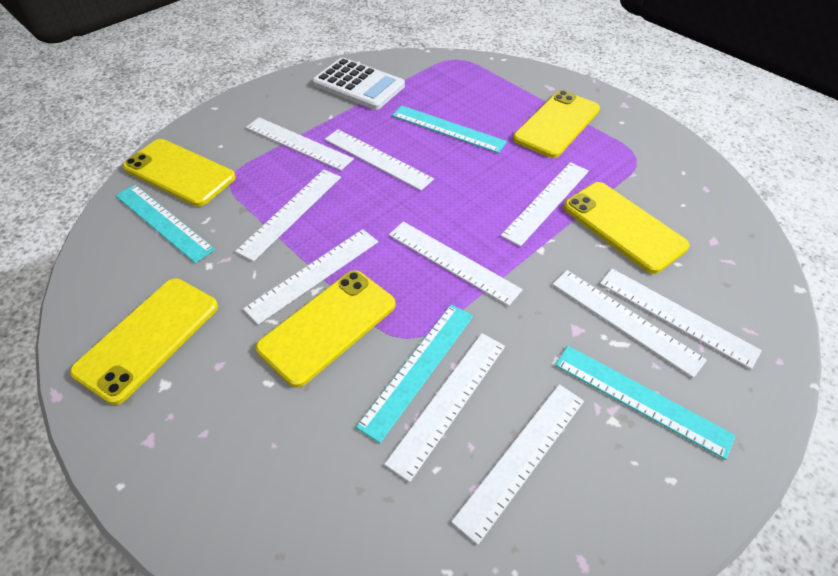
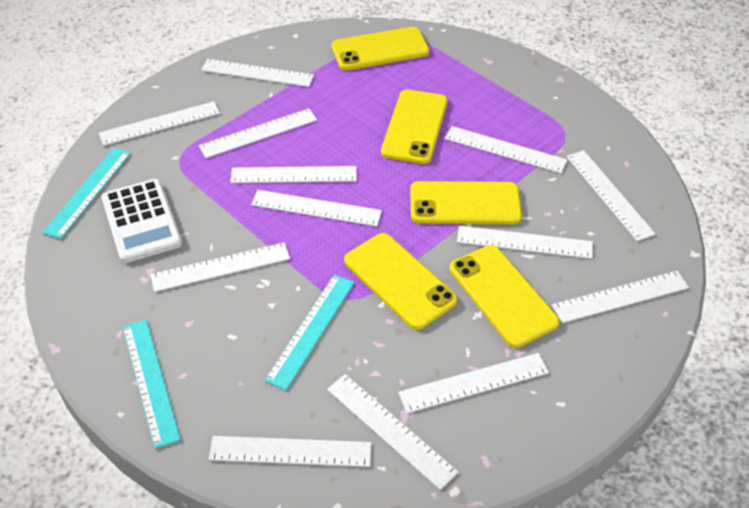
turquoise ruler: 4 -> 3
white ruler: 10 -> 13

